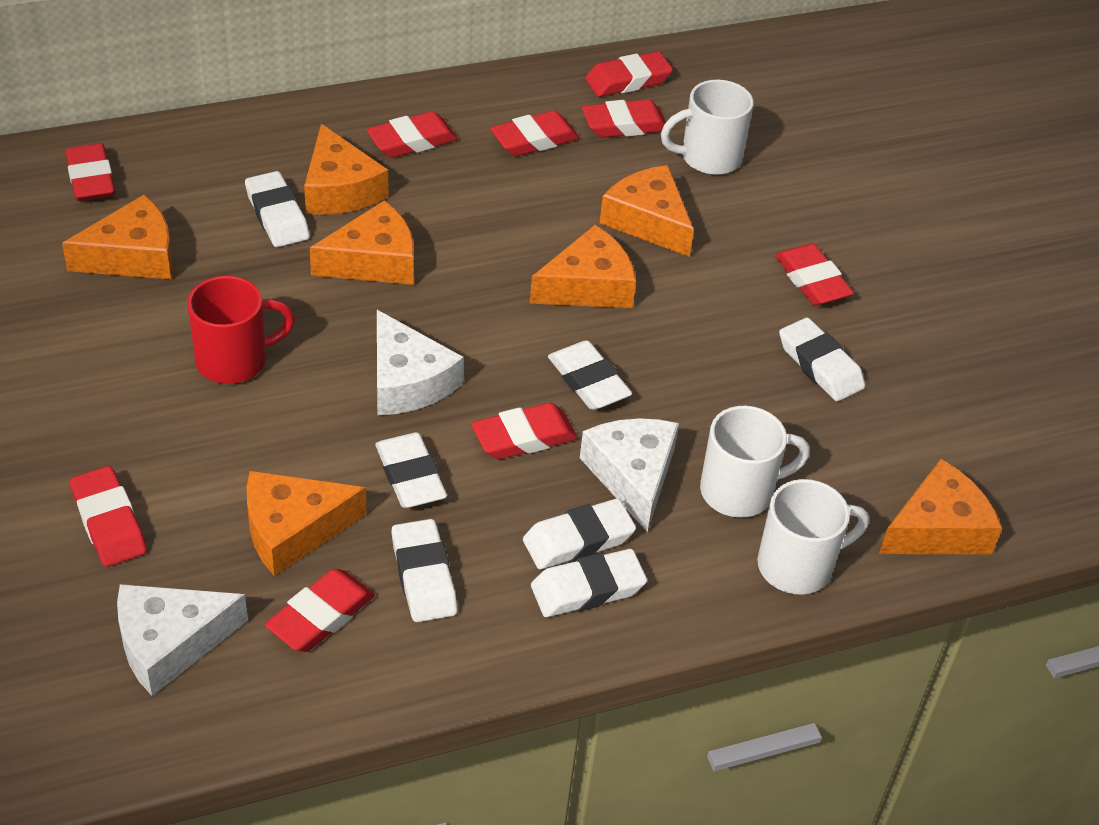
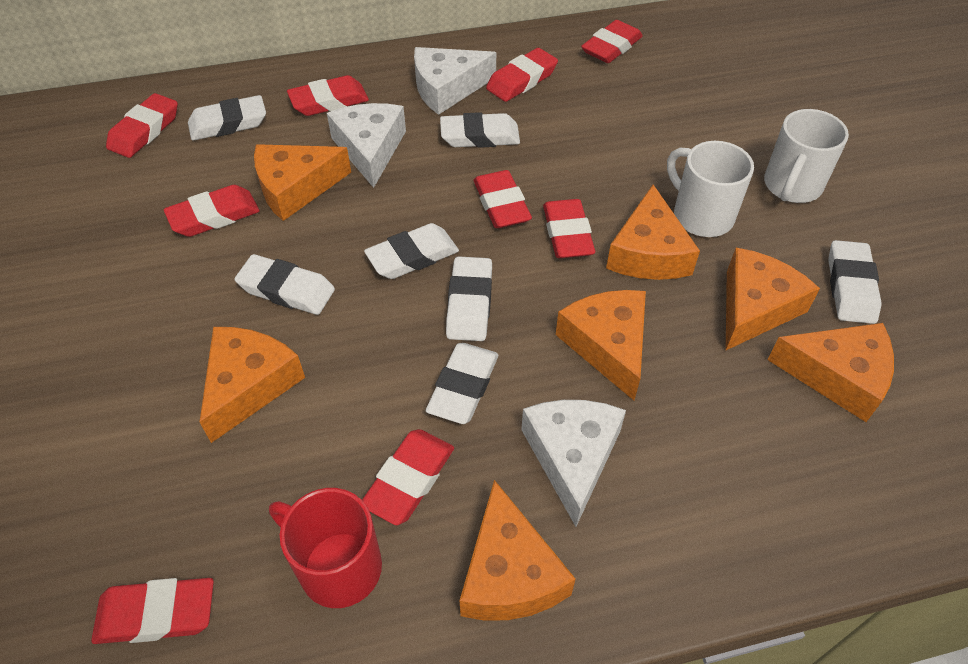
white mug: 3 -> 2

